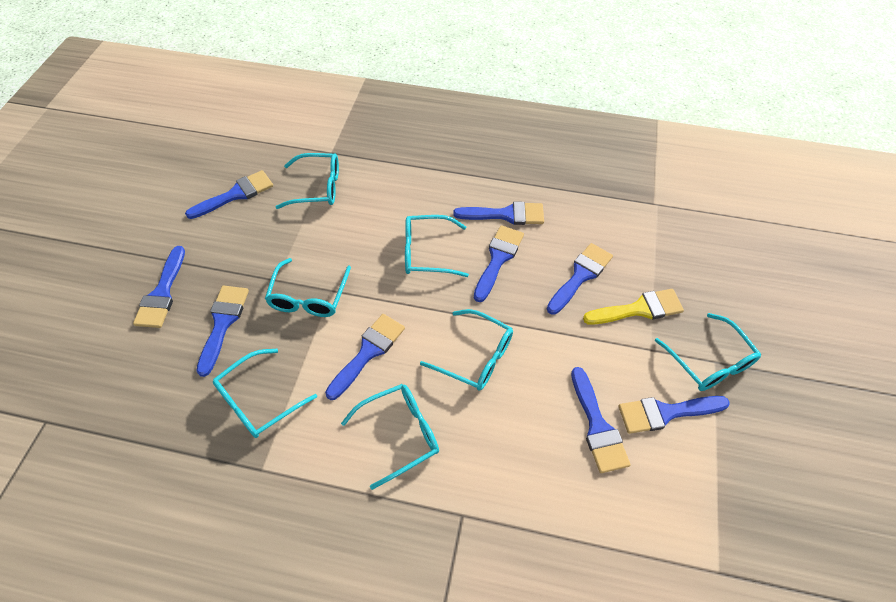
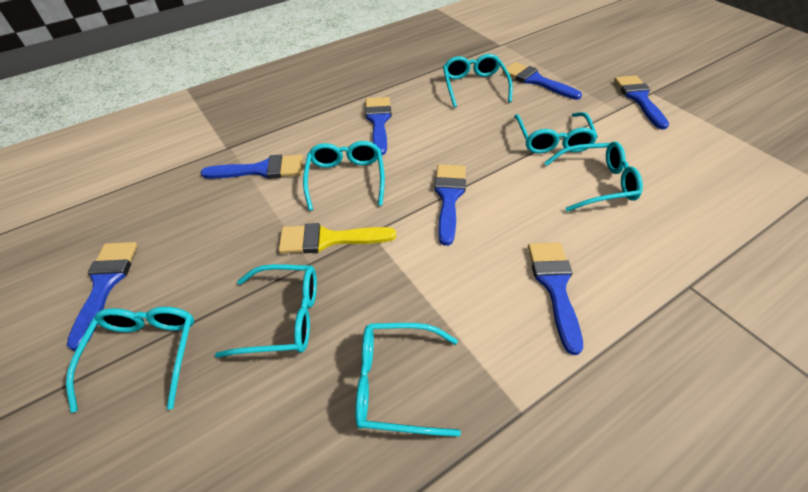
blue brush: 9 -> 7

